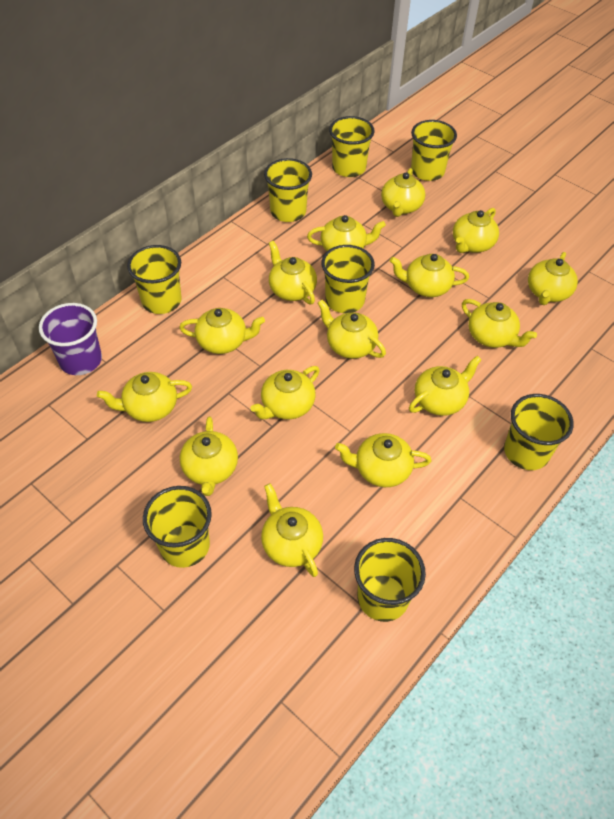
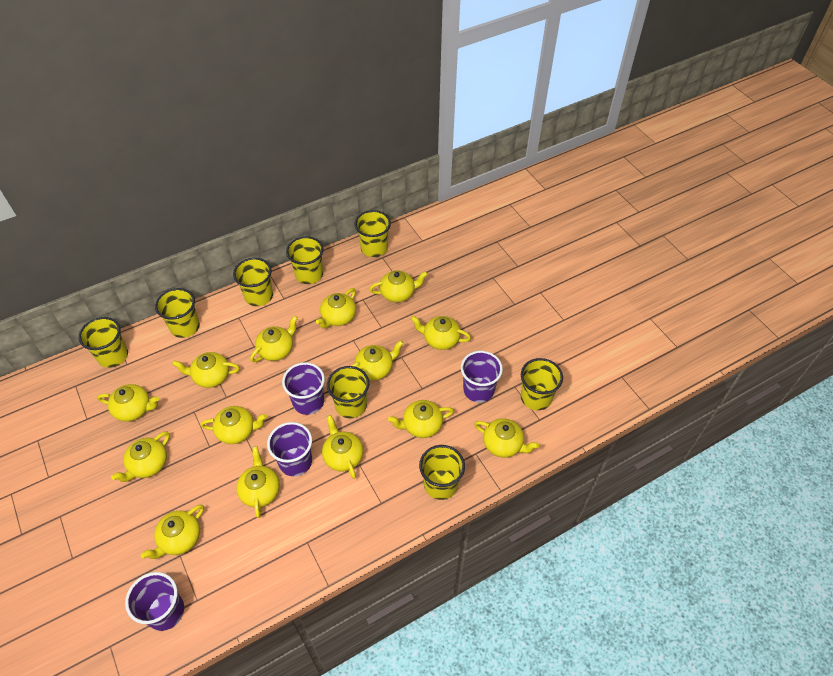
purple cup: 1 -> 4
yellow teapot: 15 -> 14

